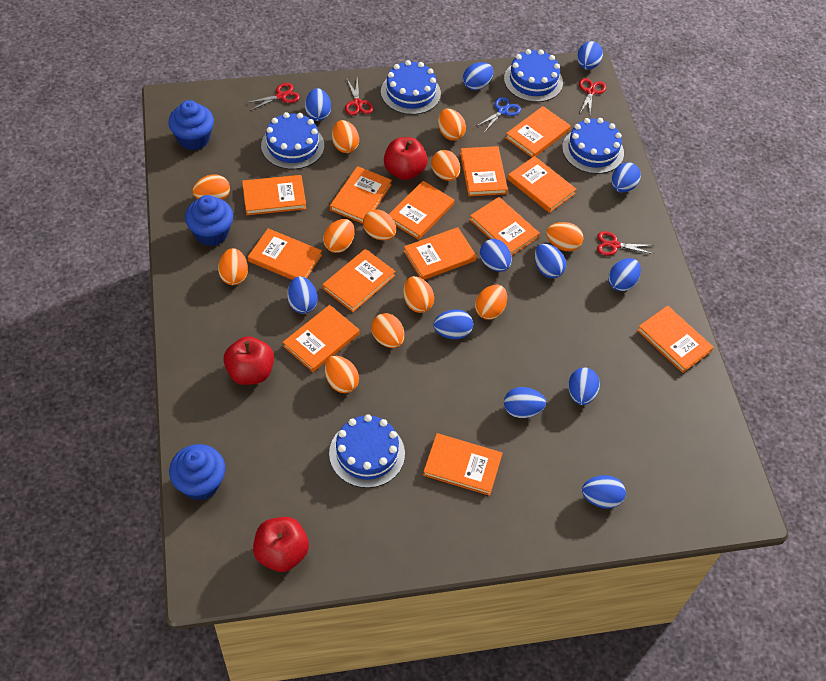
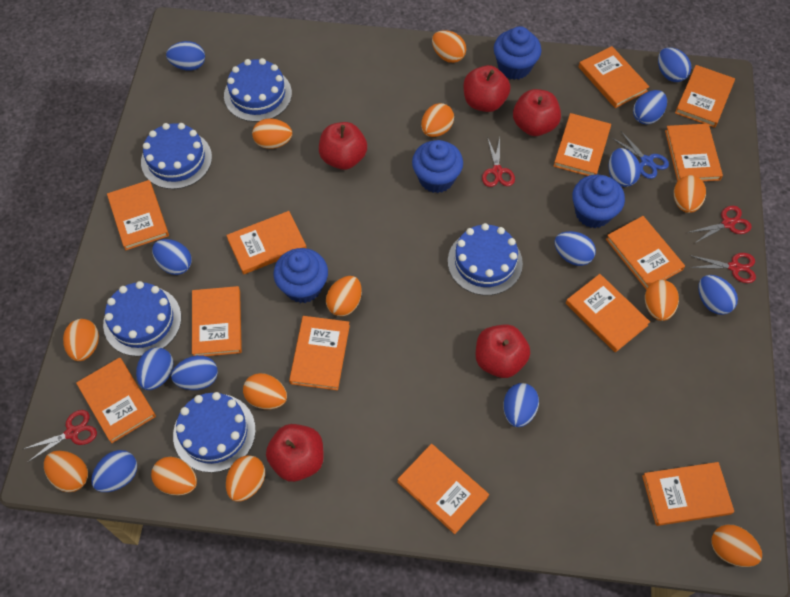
blue cupcake: 3 -> 4
blue egg: 12 -> 11
red apple: 3 -> 5

